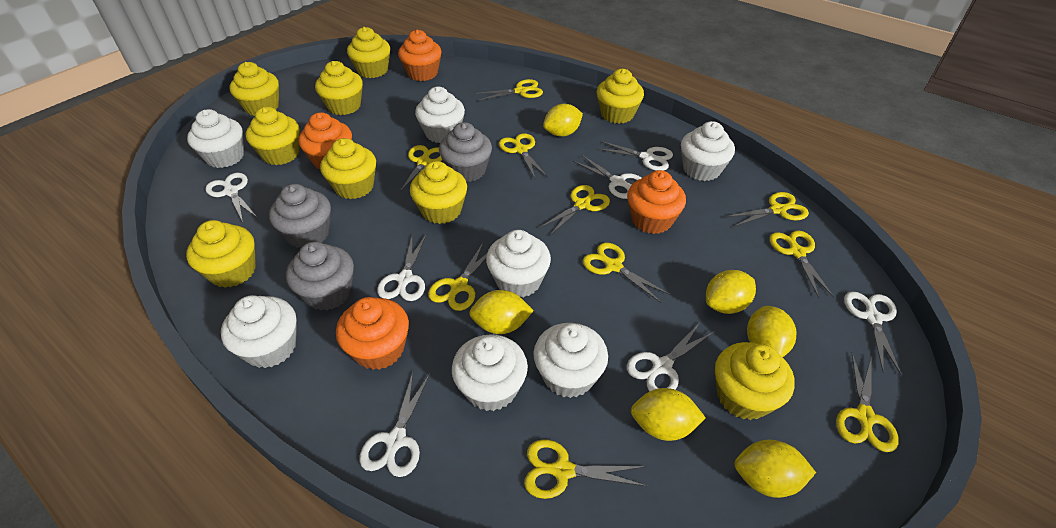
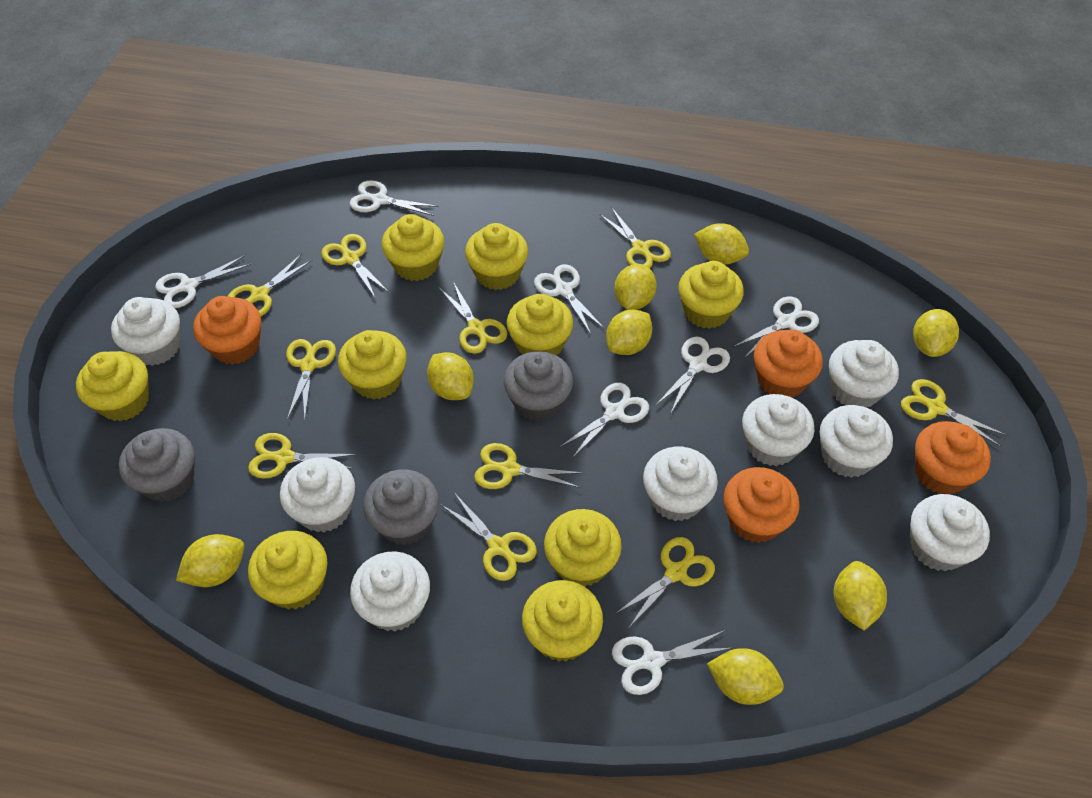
white cupcake: 7 -> 8
yellow lemon: 6 -> 8

